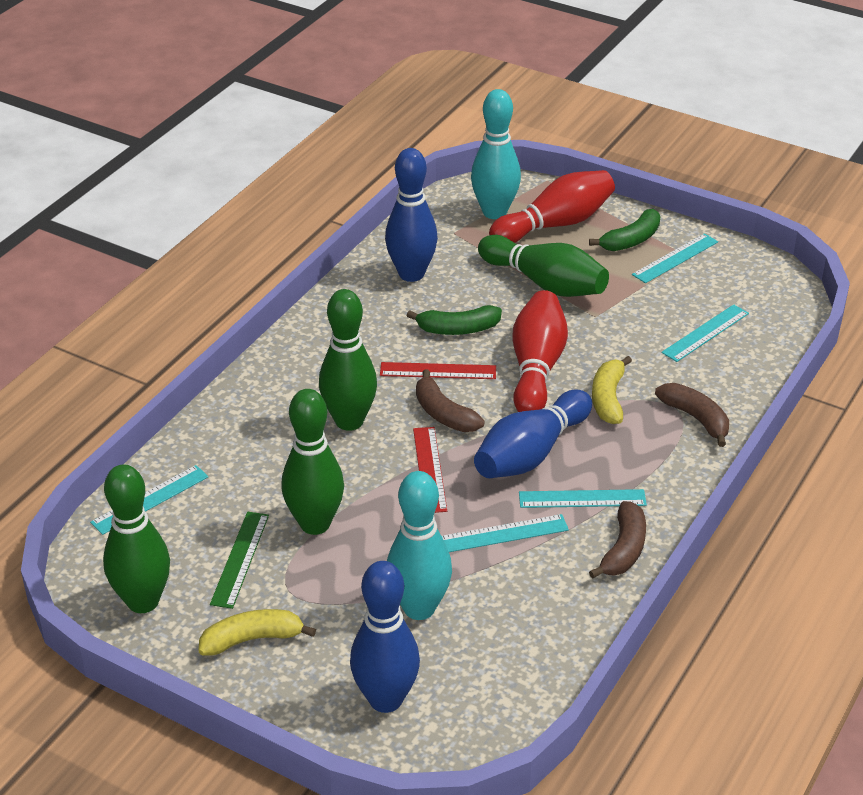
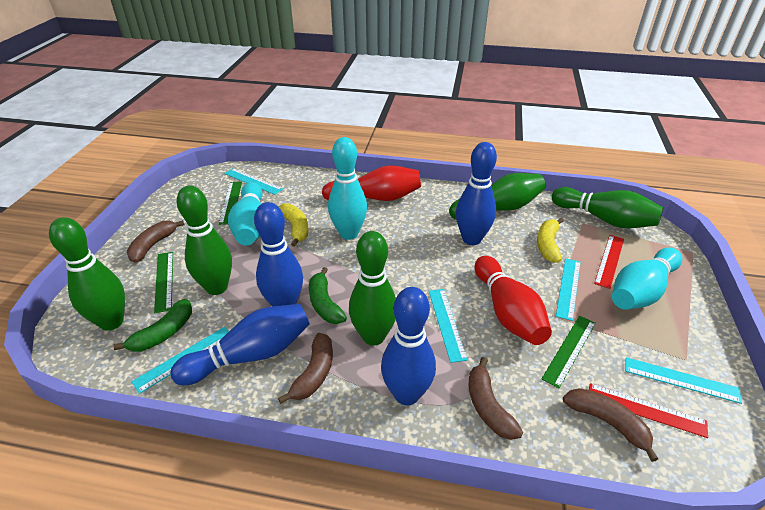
blue bowling pin: 3 -> 4
brown banana: 3 -> 4
green bowling pin: 4 -> 5
green ruler: 1 -> 3
turquoise bowling pin: 2 -> 3

